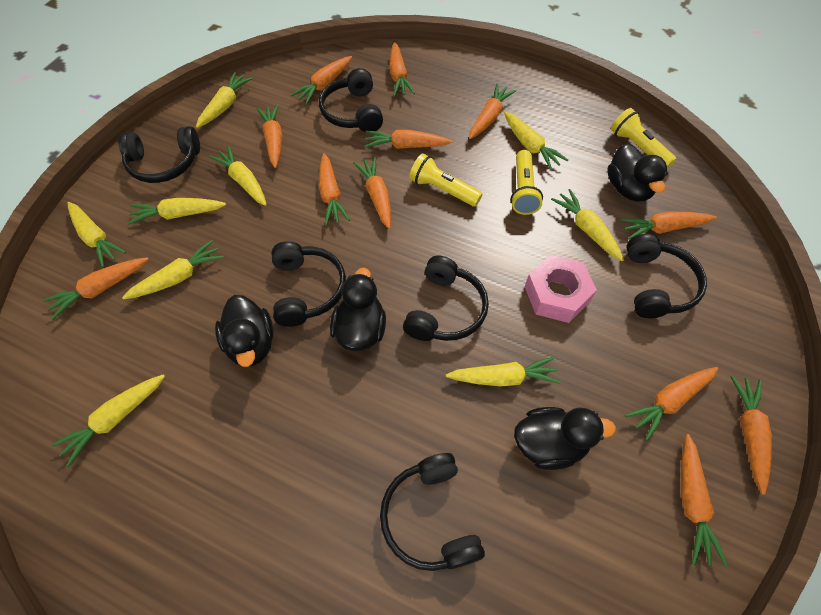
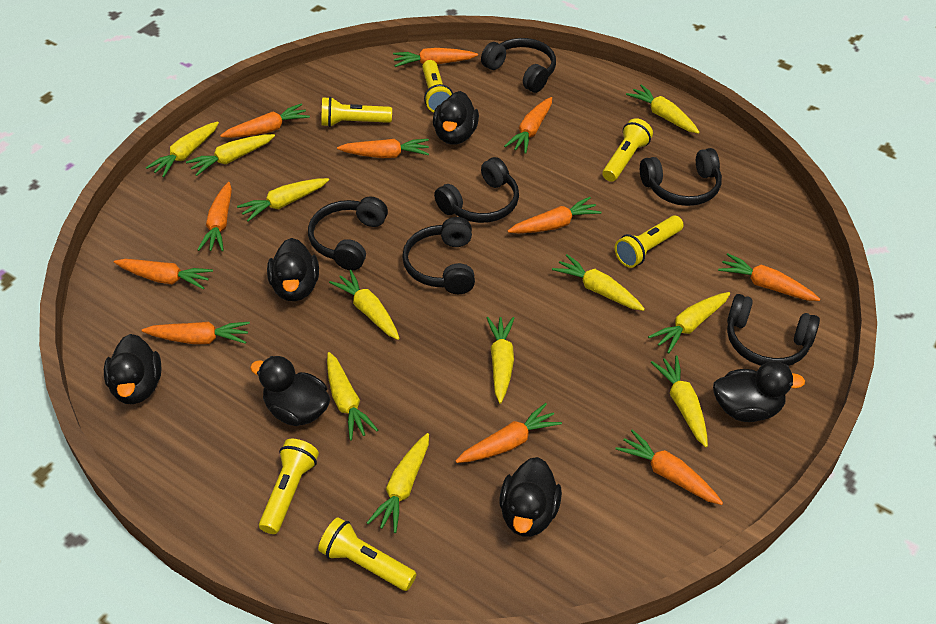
black duck: 4 -> 6
orange carrot: 12 -> 11
pink nut: 1 -> 0
yellow carrot: 9 -> 11
yellow flashlight: 3 -> 6

